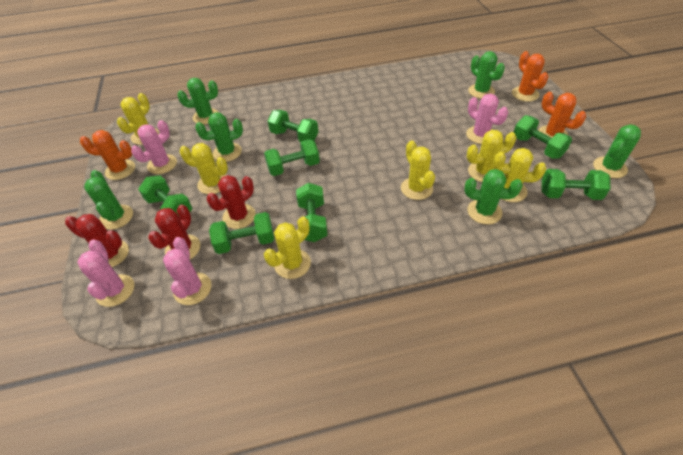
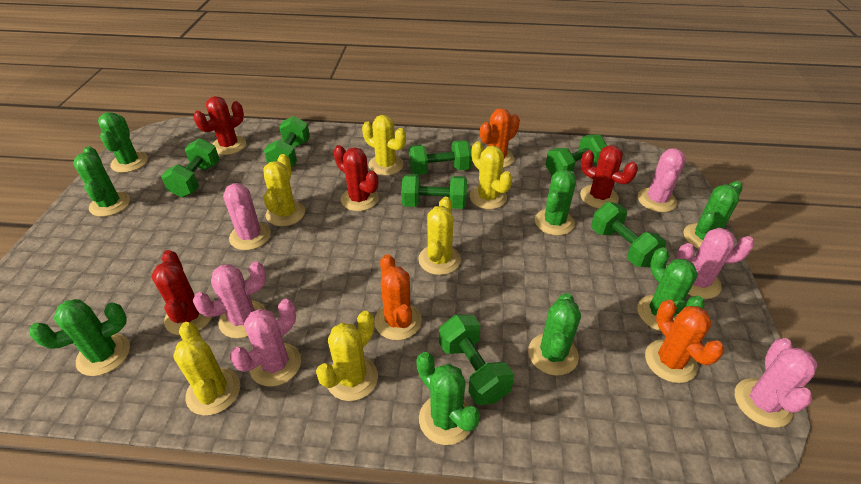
green cactus: 6 -> 8
pink cactus: 4 -> 6
red cactus: 3 -> 4

